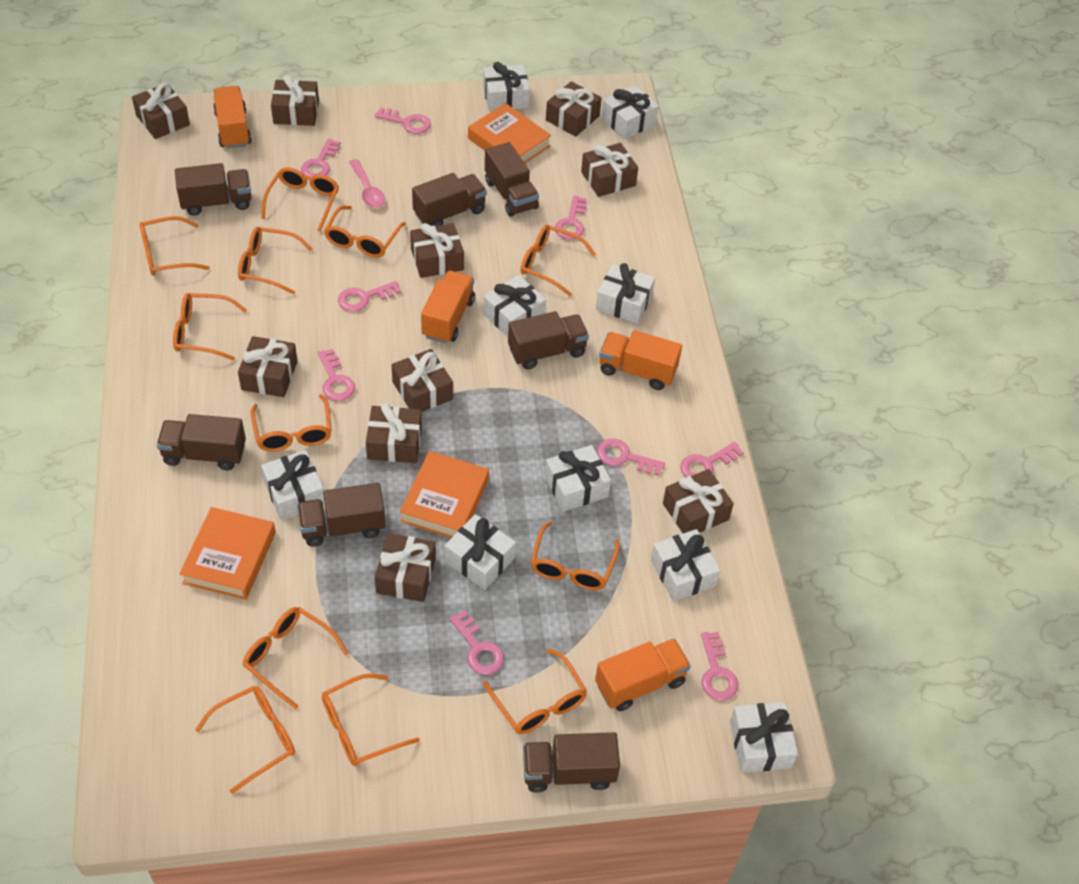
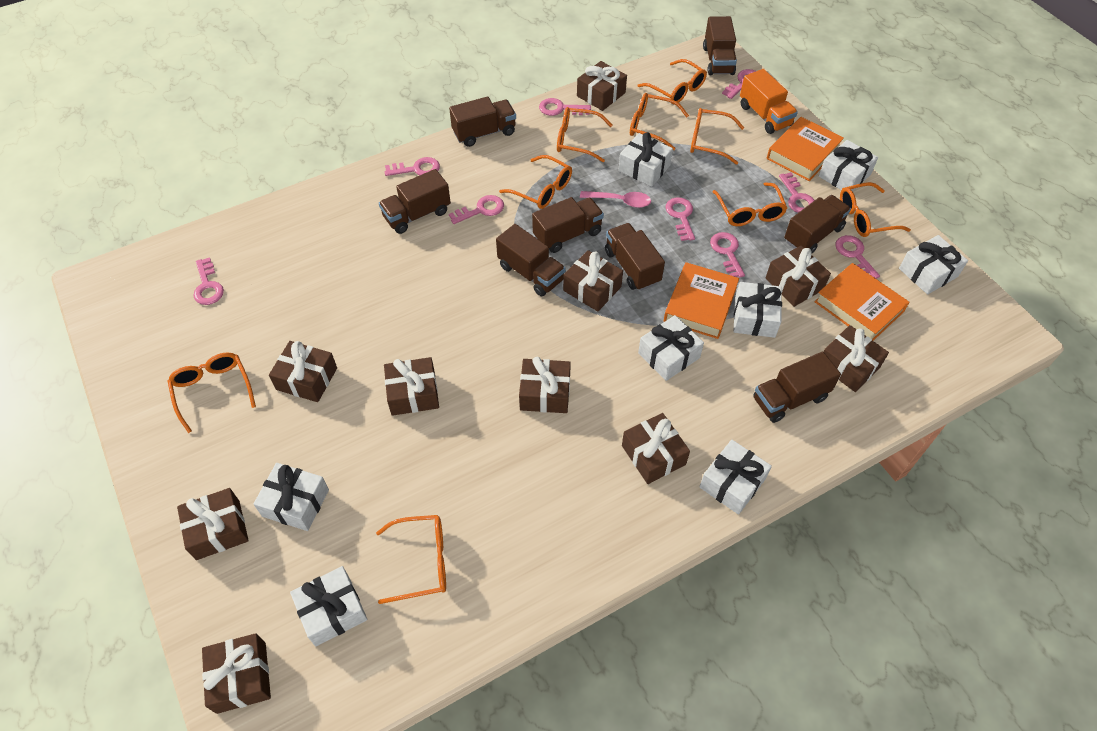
brown truck: 7 -> 8
orange glasses: 12 -> 9
orange truck: 4 -> 1
white gift: 9 -> 8

